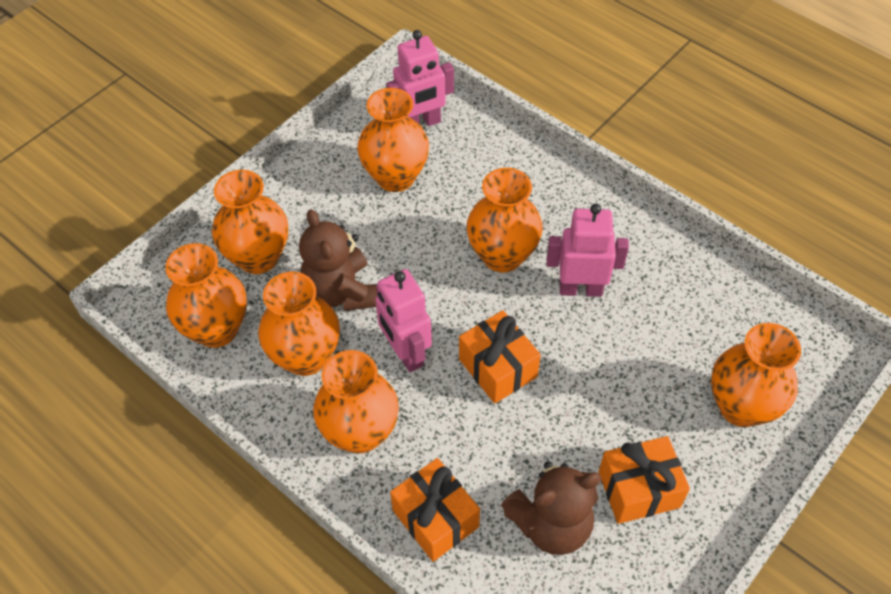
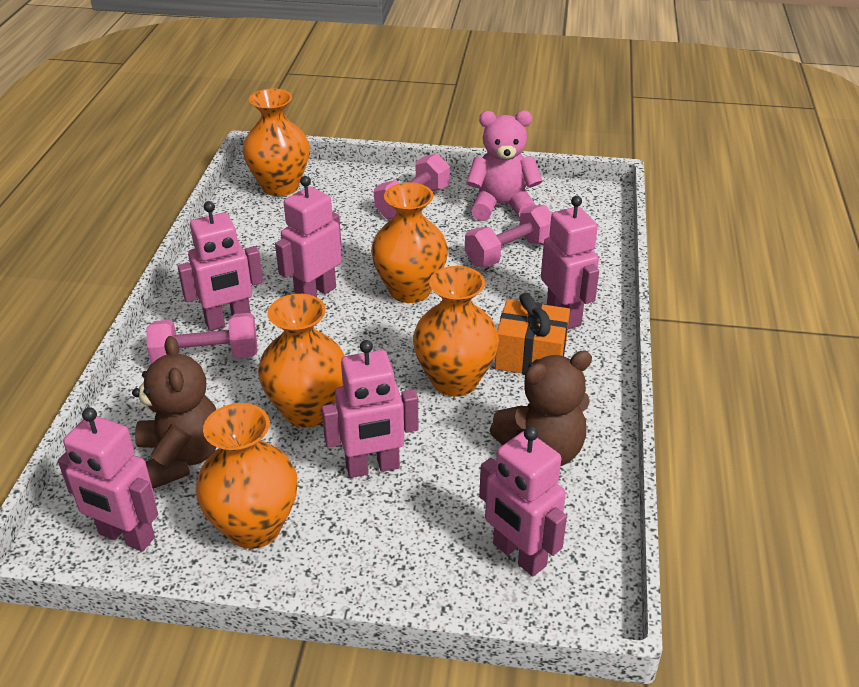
orange gift: 3 -> 1
orange vase: 7 -> 5
pink dumbbell: 0 -> 3
pink robot: 3 -> 6
pink teddy bear: 0 -> 1

